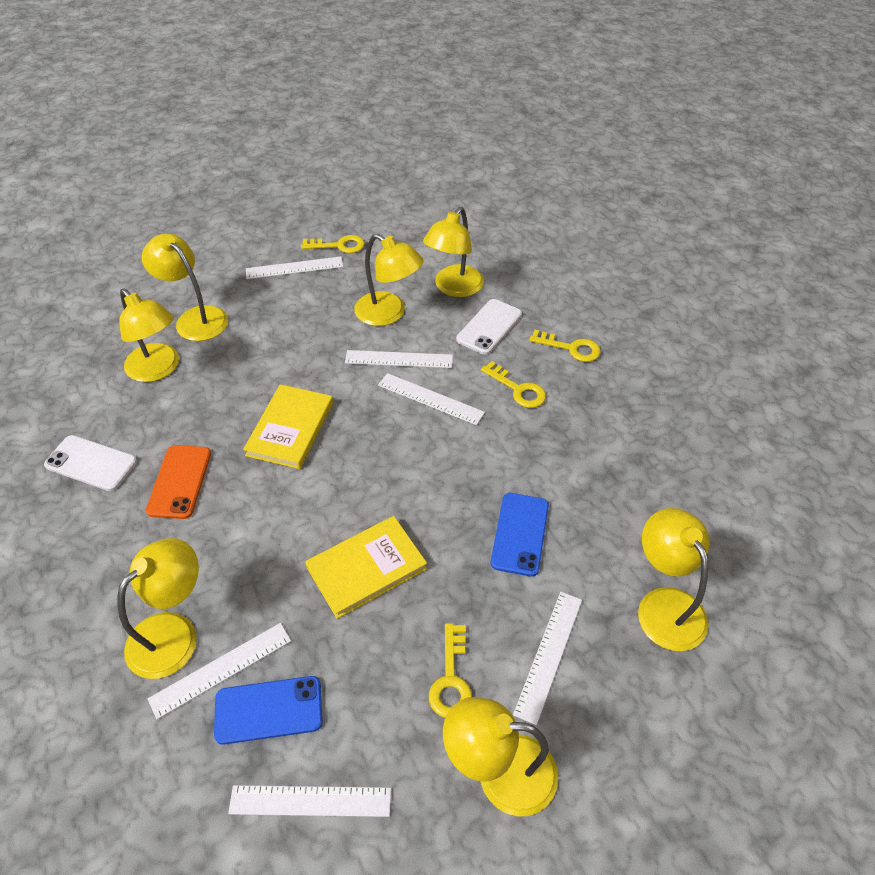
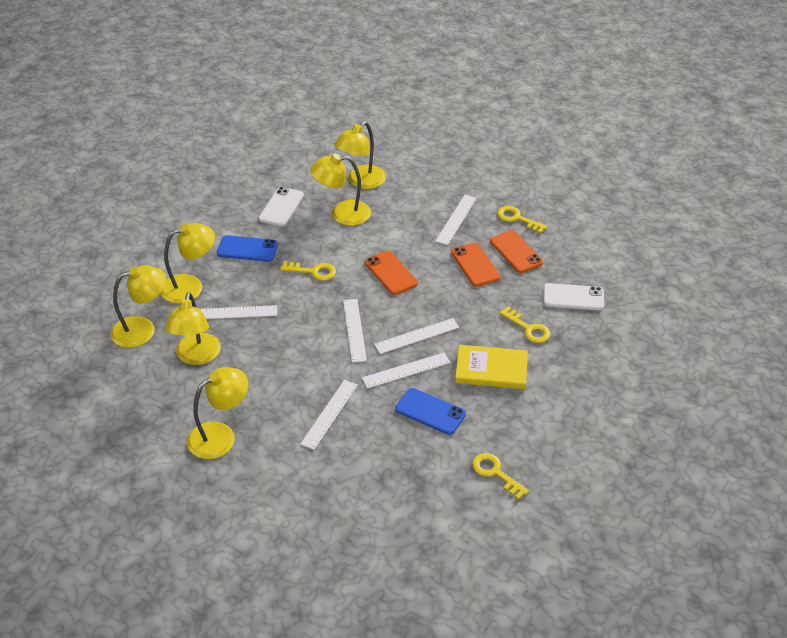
orange phone: 1 -> 3
yellow book: 2 -> 1
yellow lamp: 7 -> 6

